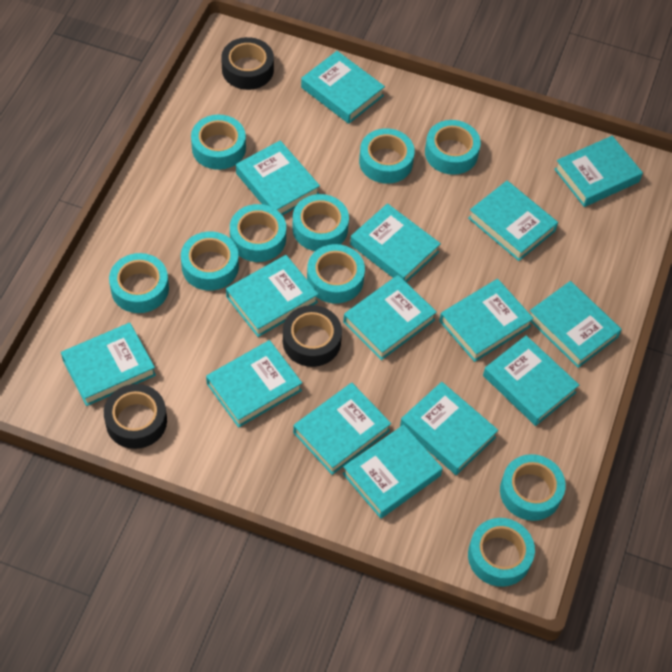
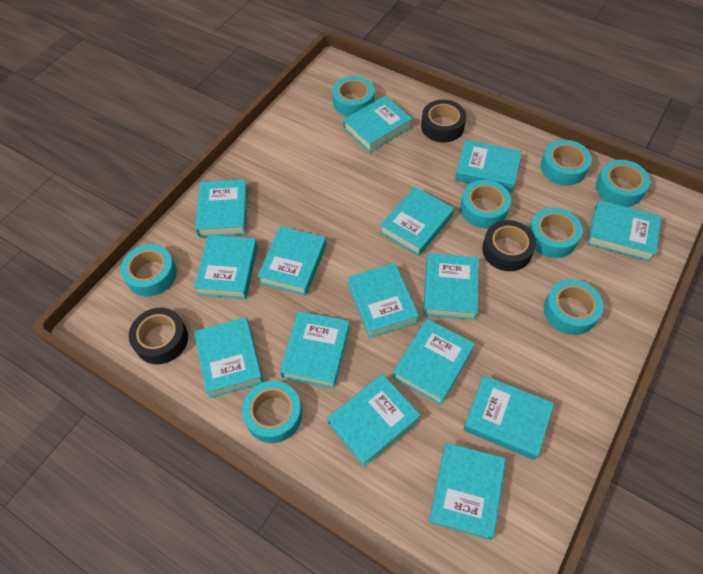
turquoise tape: 10 -> 8

